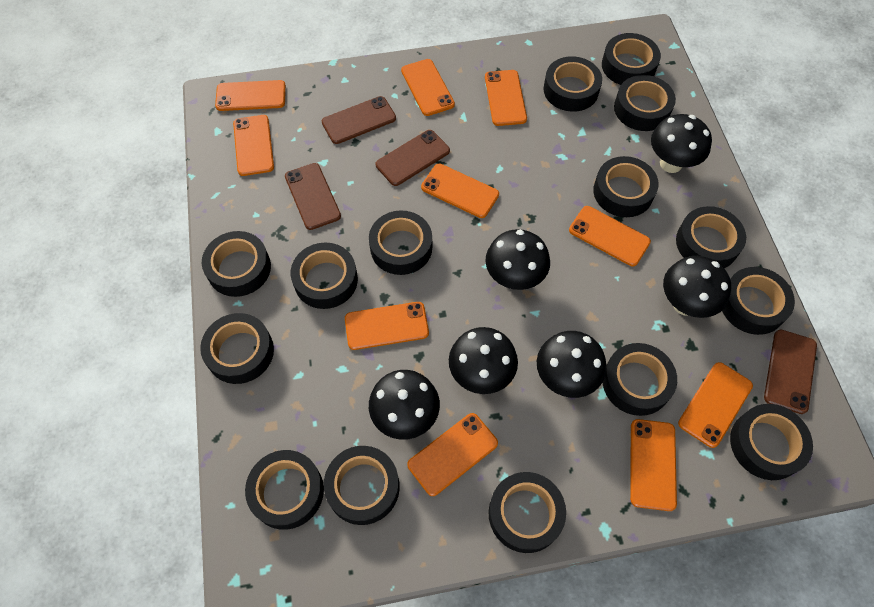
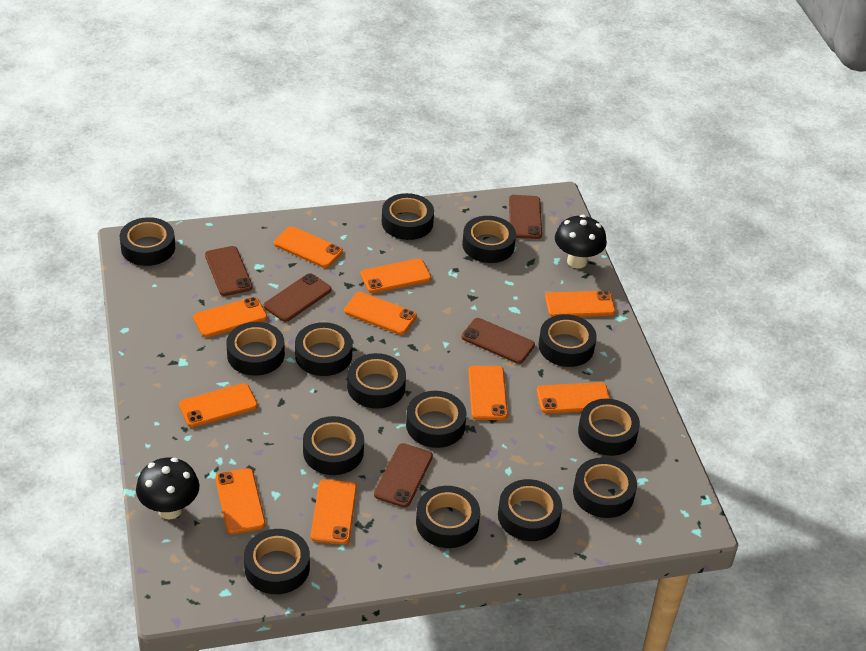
black mushroom: 6 -> 2
black tape: 15 -> 14
brown phone: 4 -> 5

